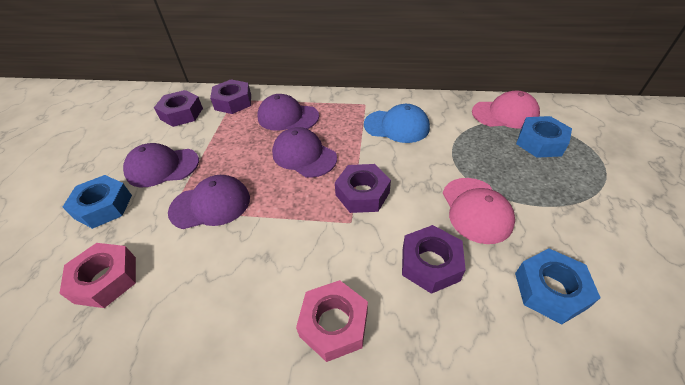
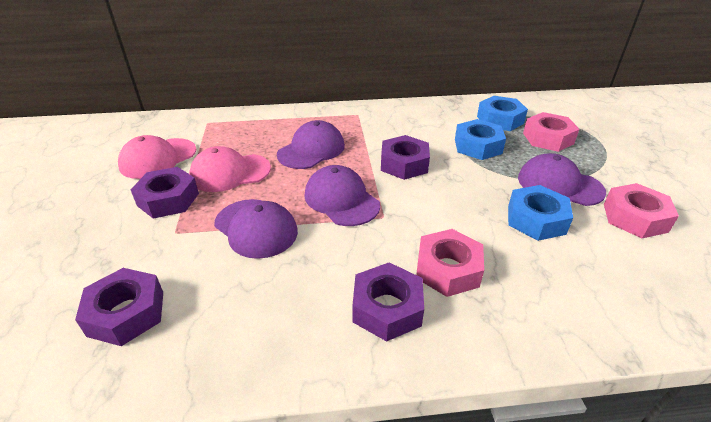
blue cap: 1 -> 0
pink nut: 2 -> 3

